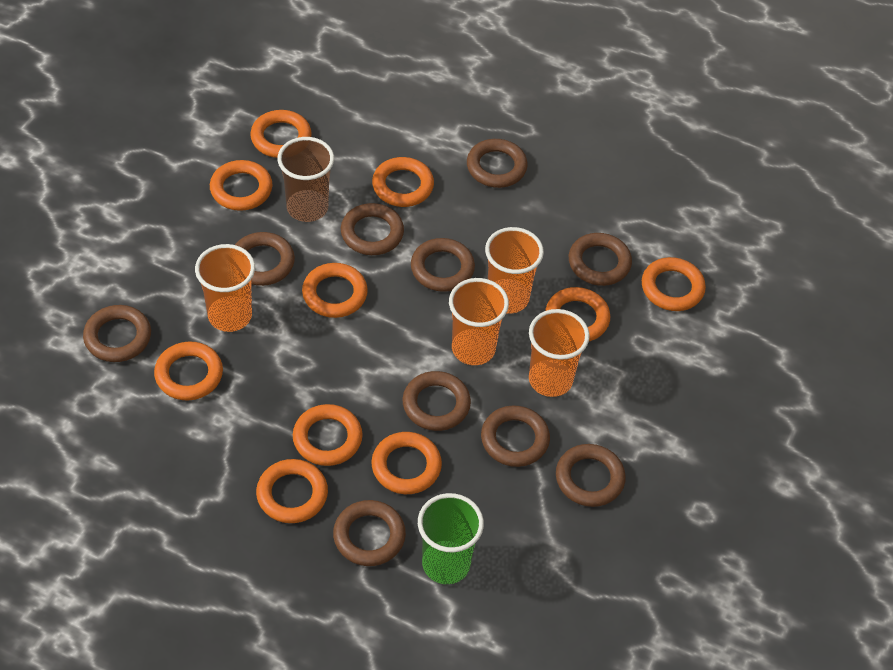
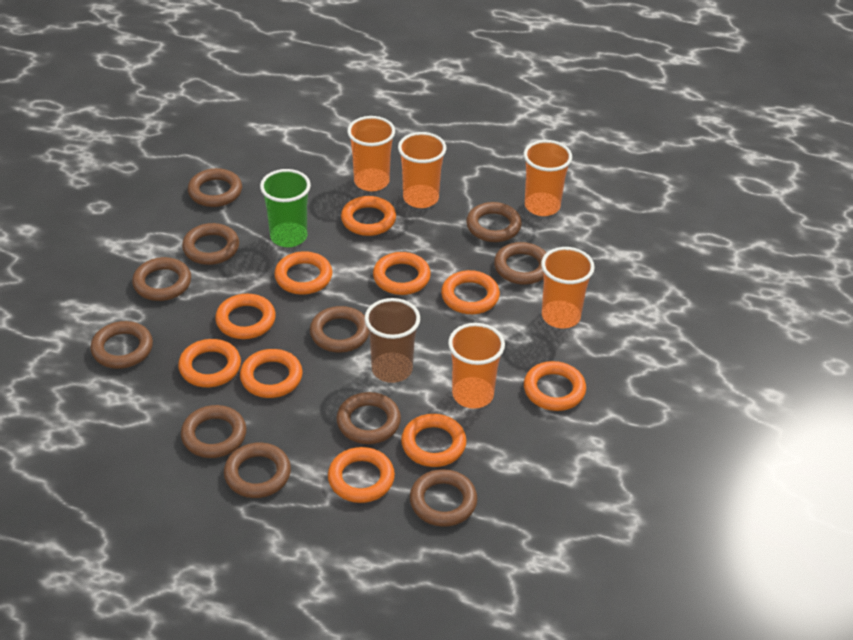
brown ring: 10 -> 11
orange cup: 4 -> 5

